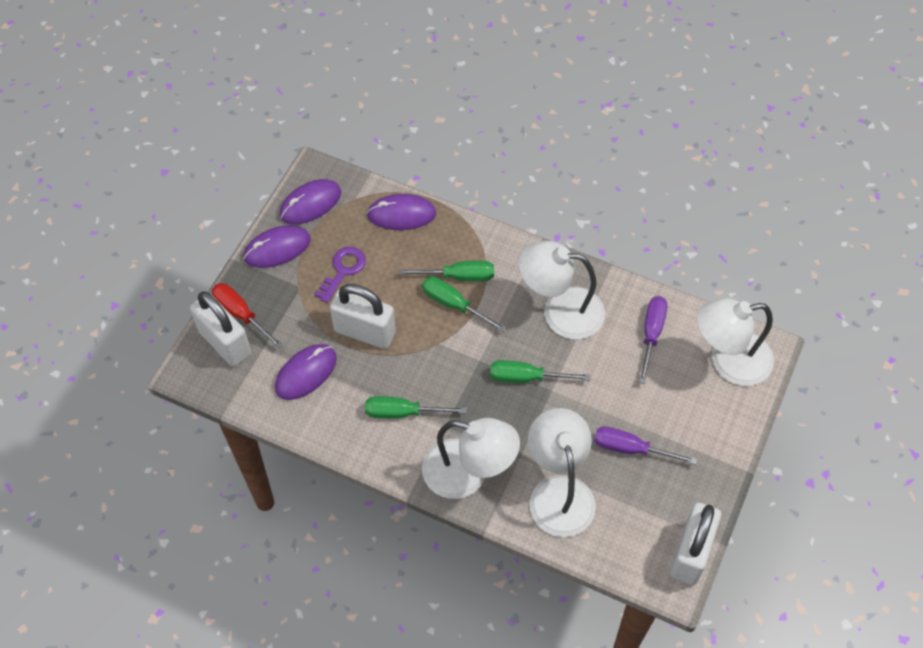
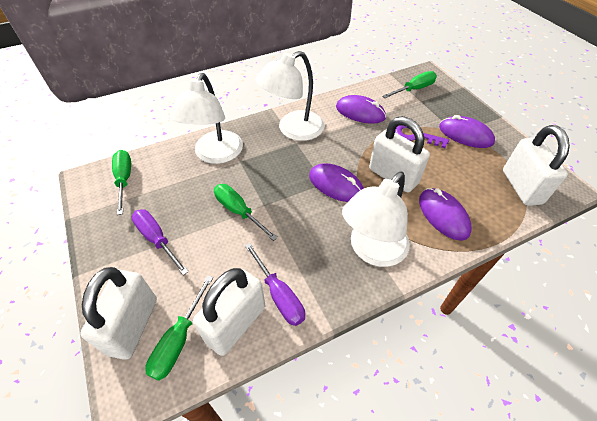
red screwdriver: 1 -> 0
white lamp: 4 -> 3
white padlock: 3 -> 4

